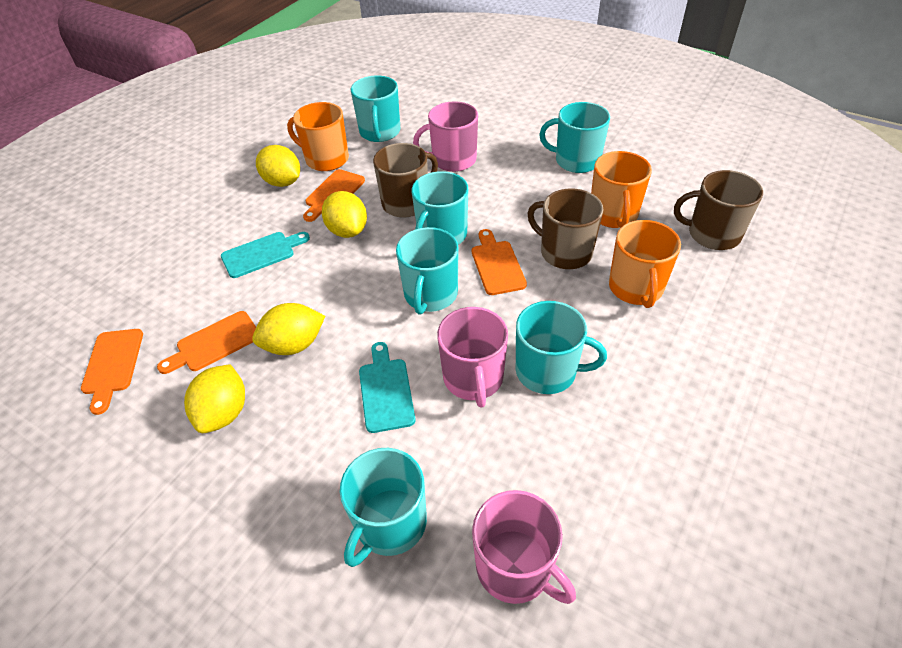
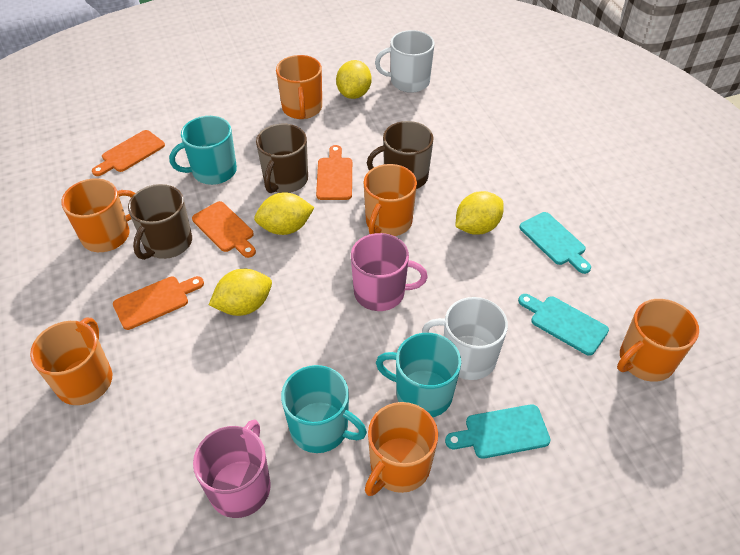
orange mug: 3 -> 6
pink mug: 3 -> 2
turquoise cutting board: 2 -> 3
turquoise mug: 6 -> 3
white mug: 0 -> 2

